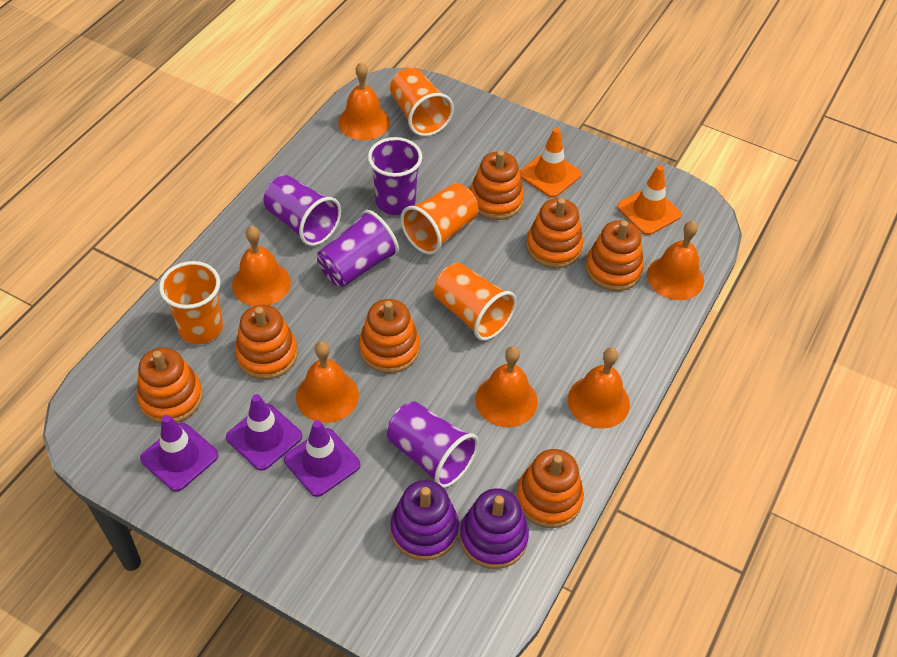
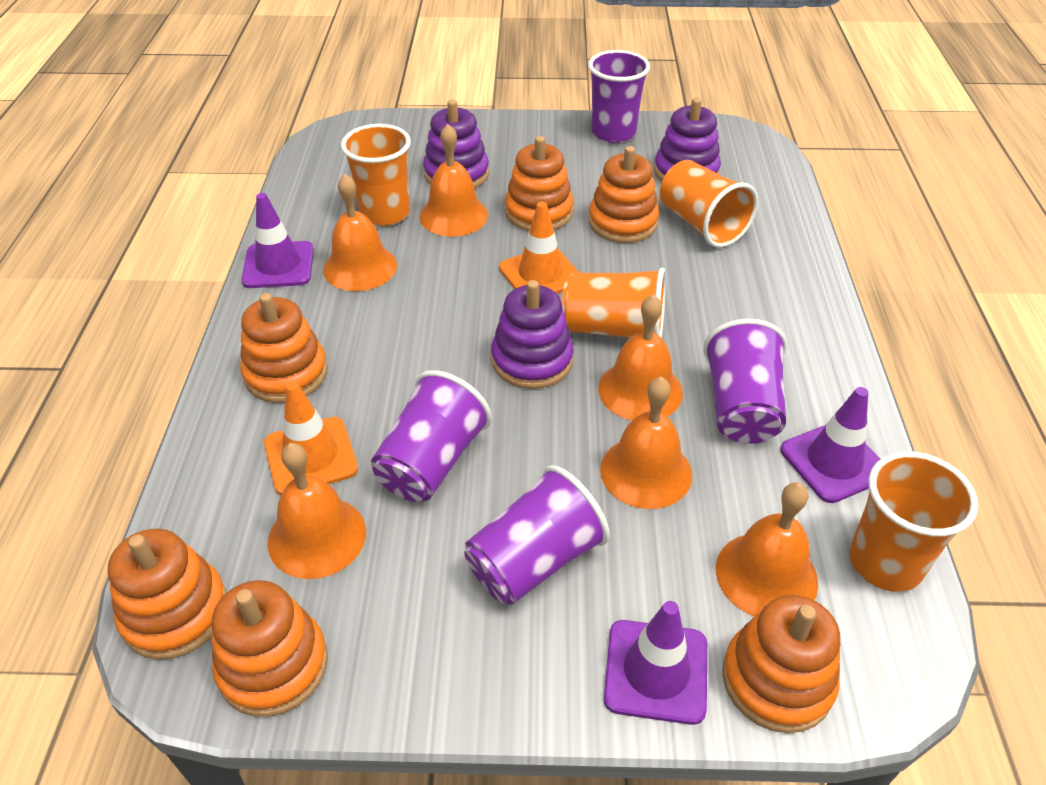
orange stacking toy: 7 -> 6
purple stacking toy: 2 -> 3

